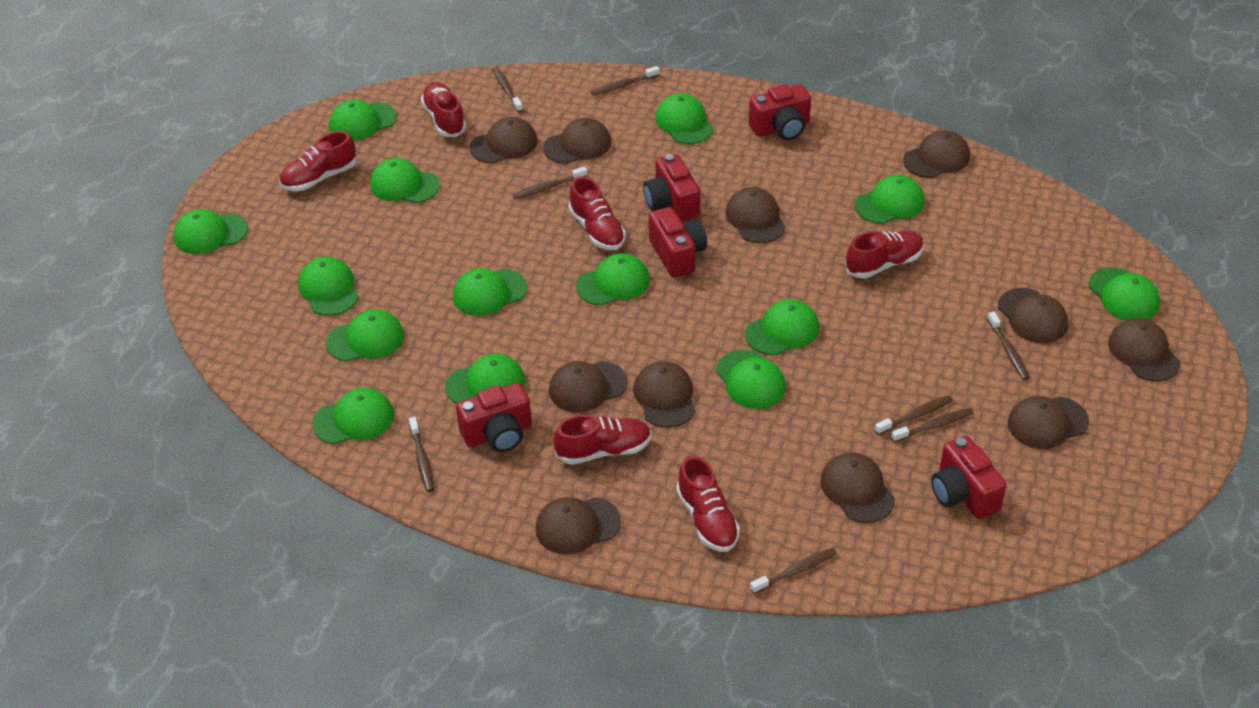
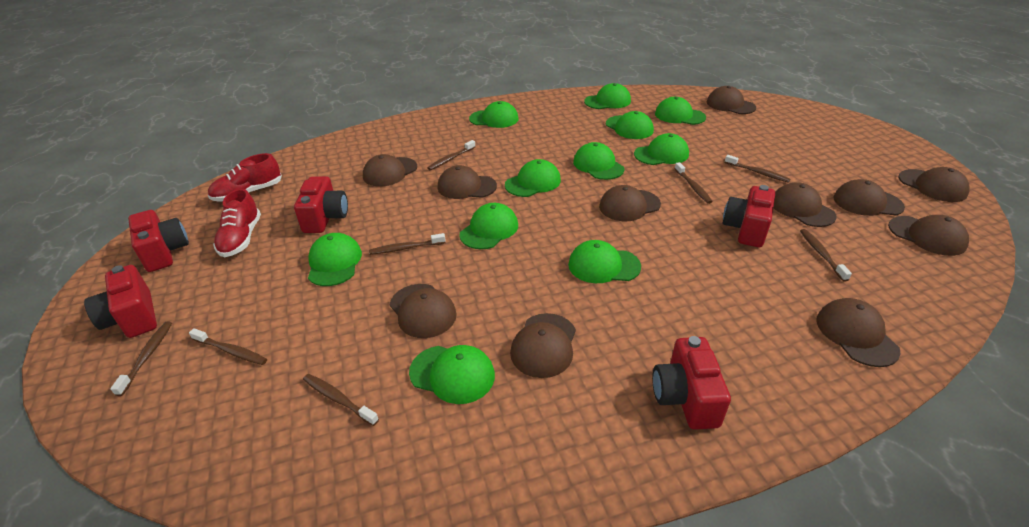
green cap: 14 -> 11
red shoe: 6 -> 2

